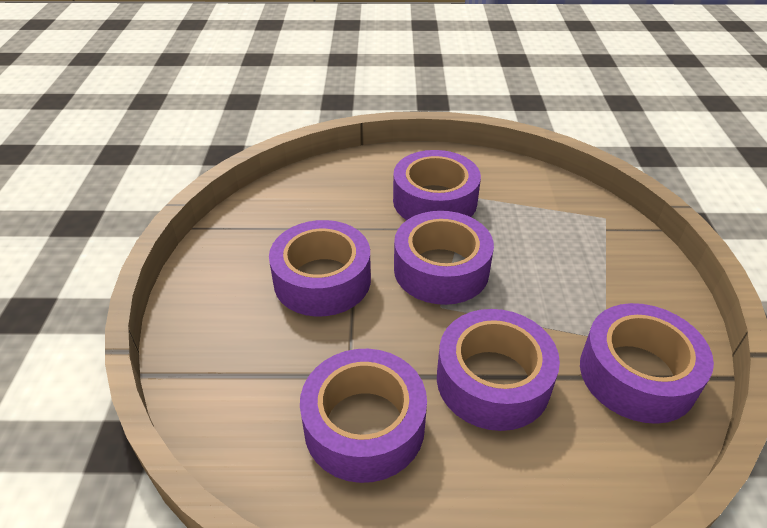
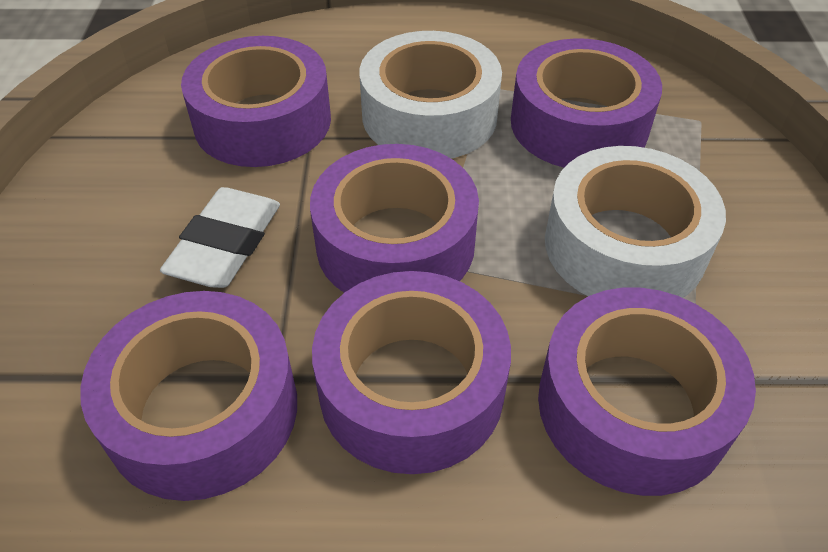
white eraser: 0 -> 1
white tape: 0 -> 2

